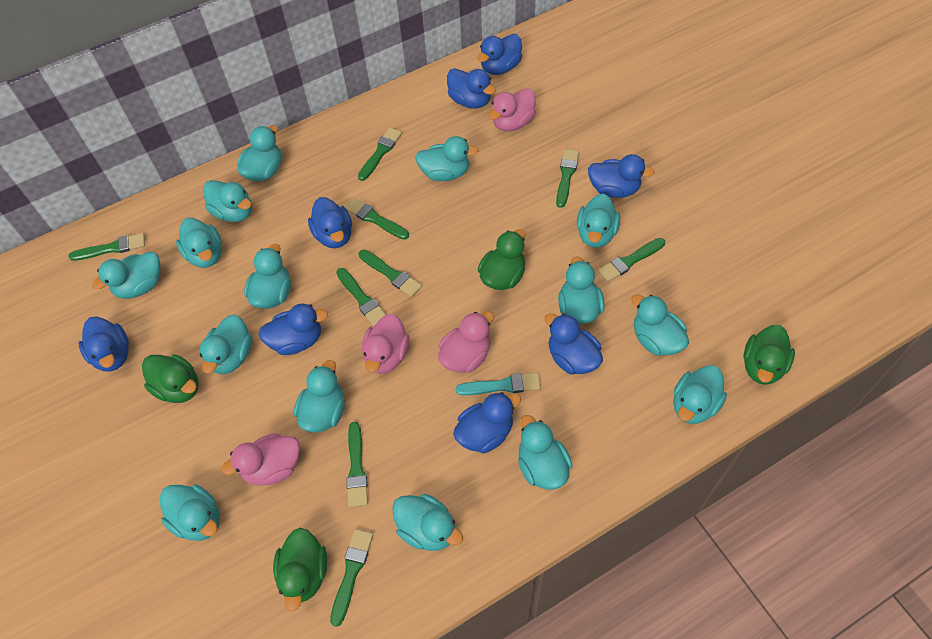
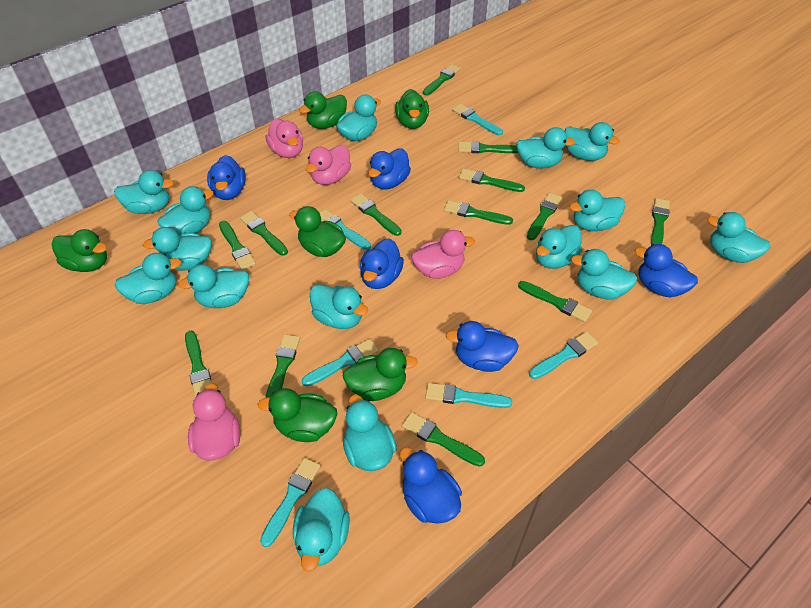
blue duck: 8 -> 6
green brush: 9 -> 13
green duck: 4 -> 6
turquoise brush: 1 -> 6

